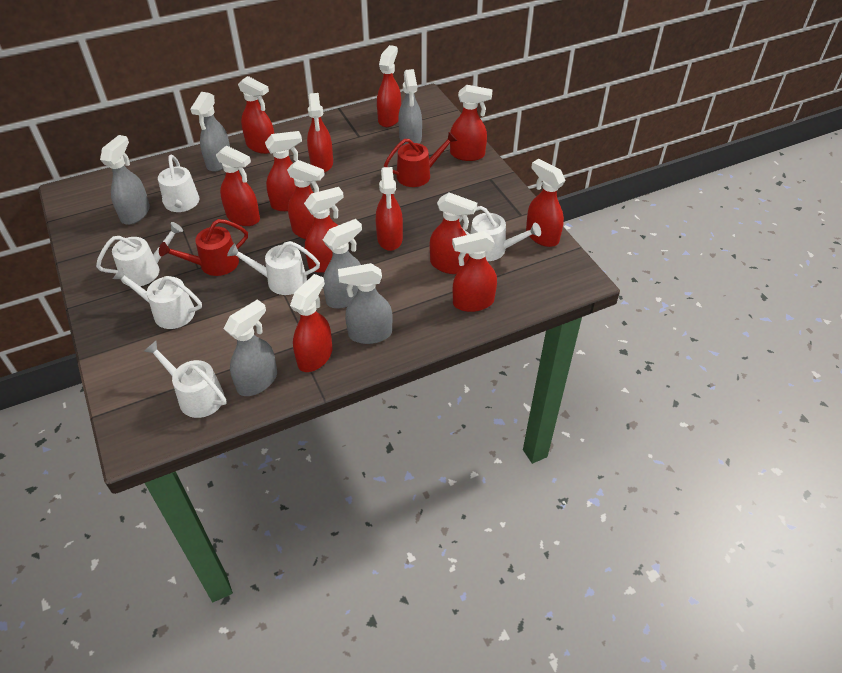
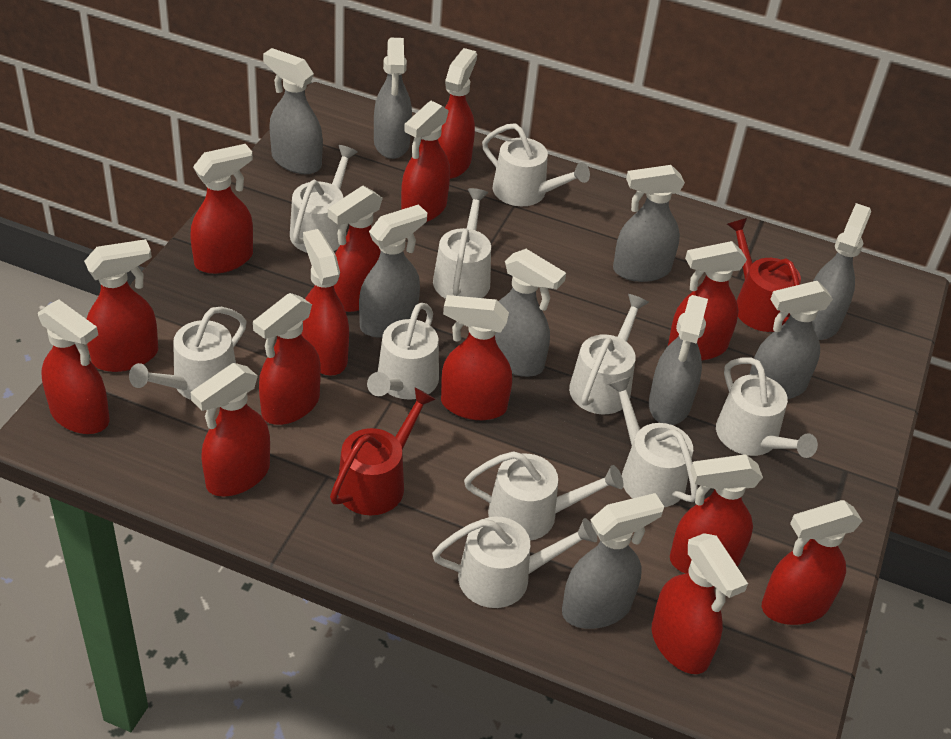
grey spray bottle: 6 -> 9
red spray bottle: 13 -> 14
white watering can: 6 -> 10

